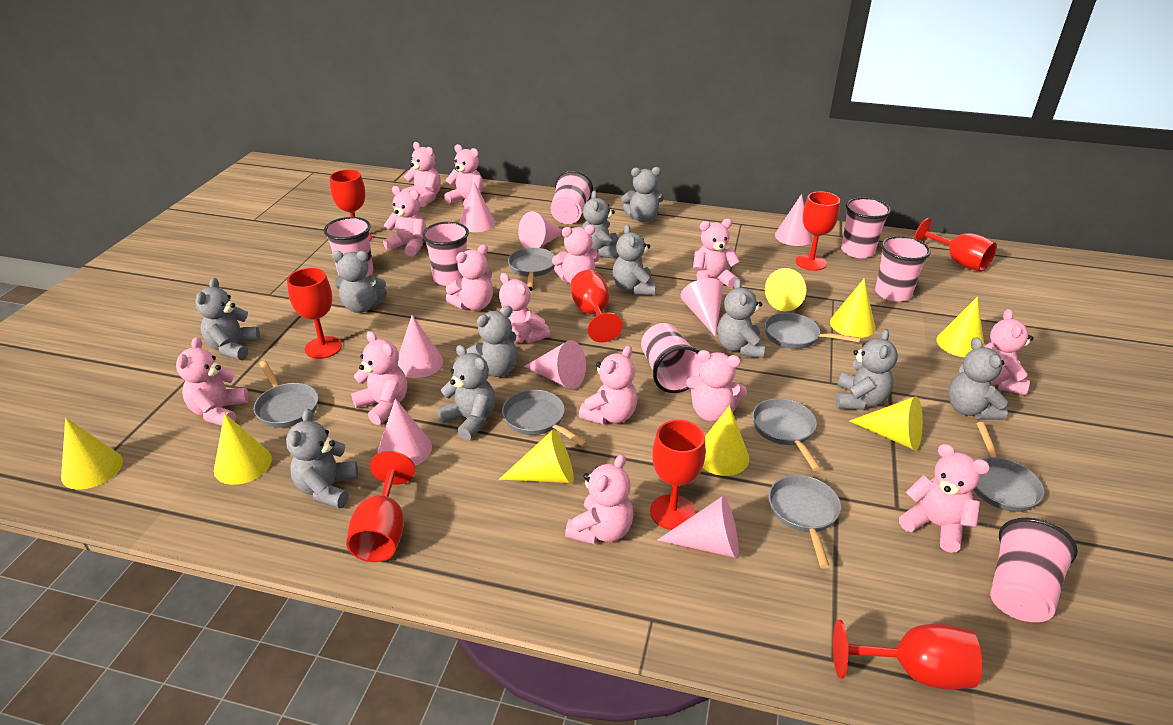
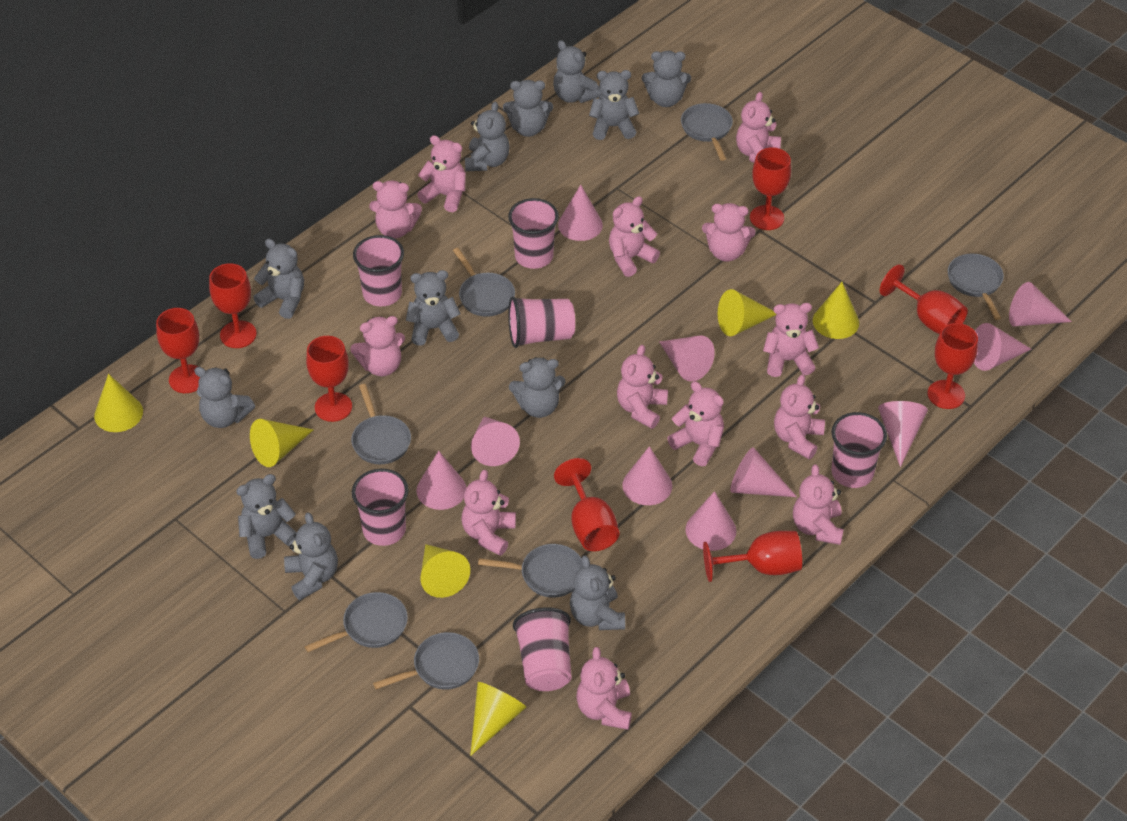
grey teddy bear: 11 -> 12
pink cone: 8 -> 10
pink cup: 7 -> 6
pink teddy bear: 14 -> 13
yellow cone: 8 -> 6

